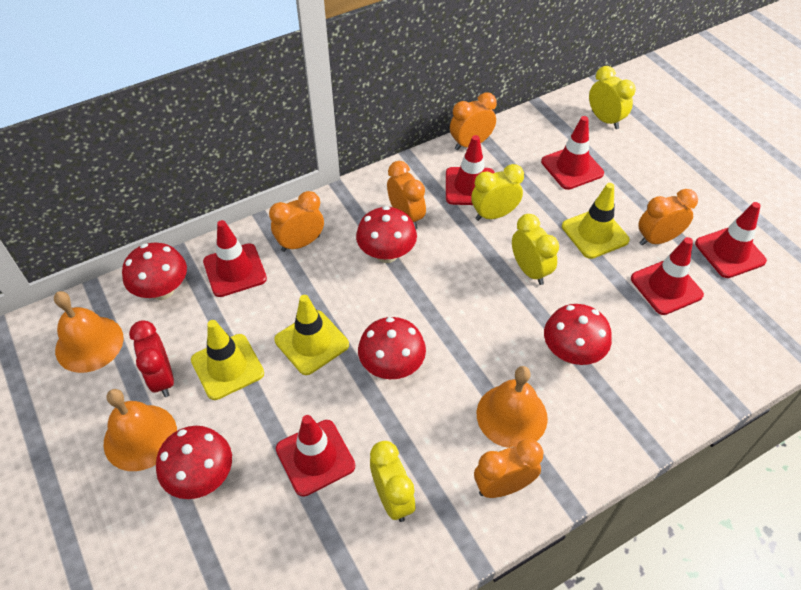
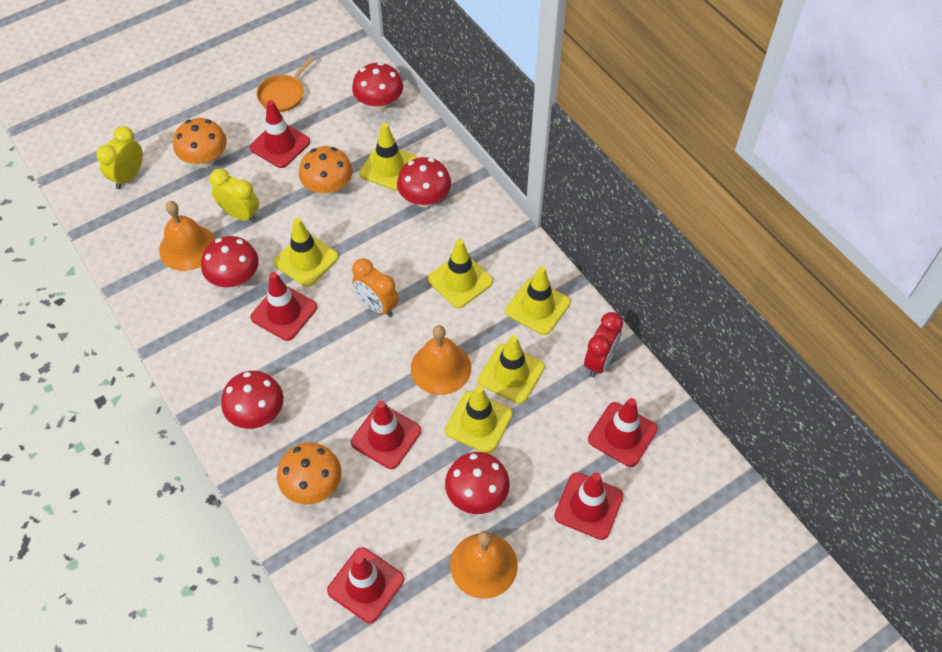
orange clock: 5 -> 1
orange mushroom: 0 -> 3
orange pan: 0 -> 1
yellow clock: 4 -> 2
yellow traffic cone: 3 -> 6

